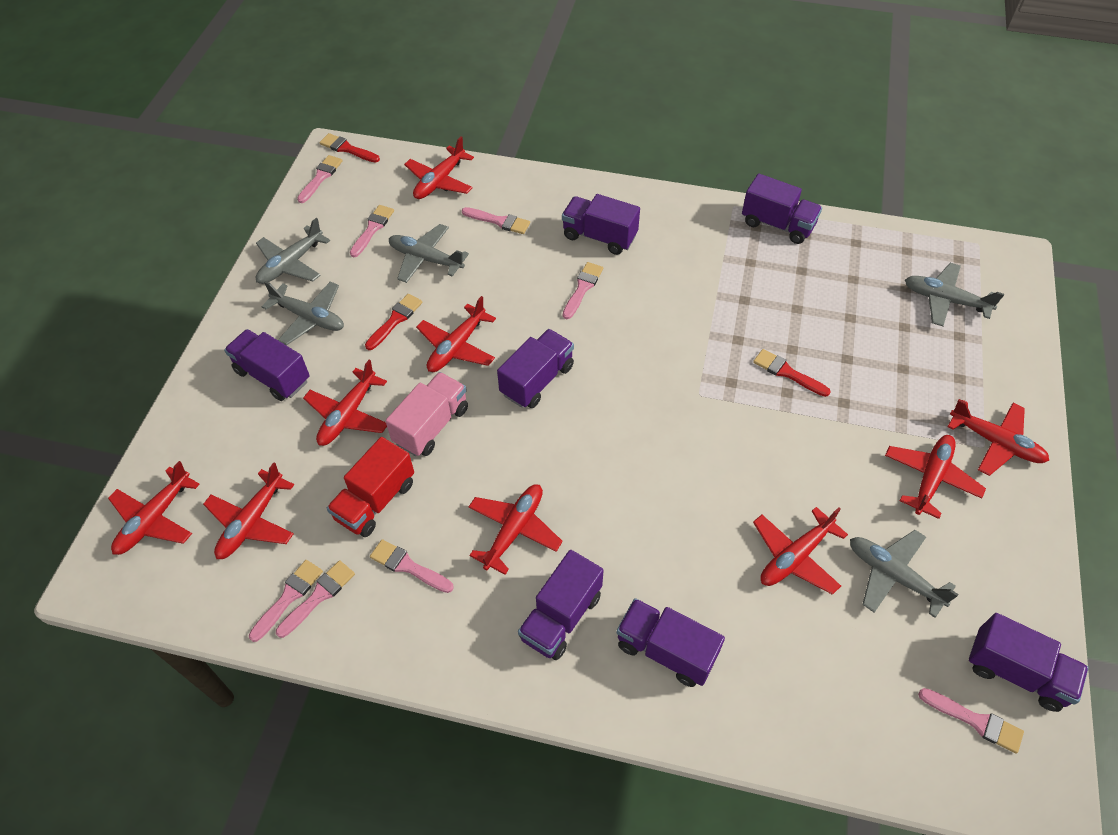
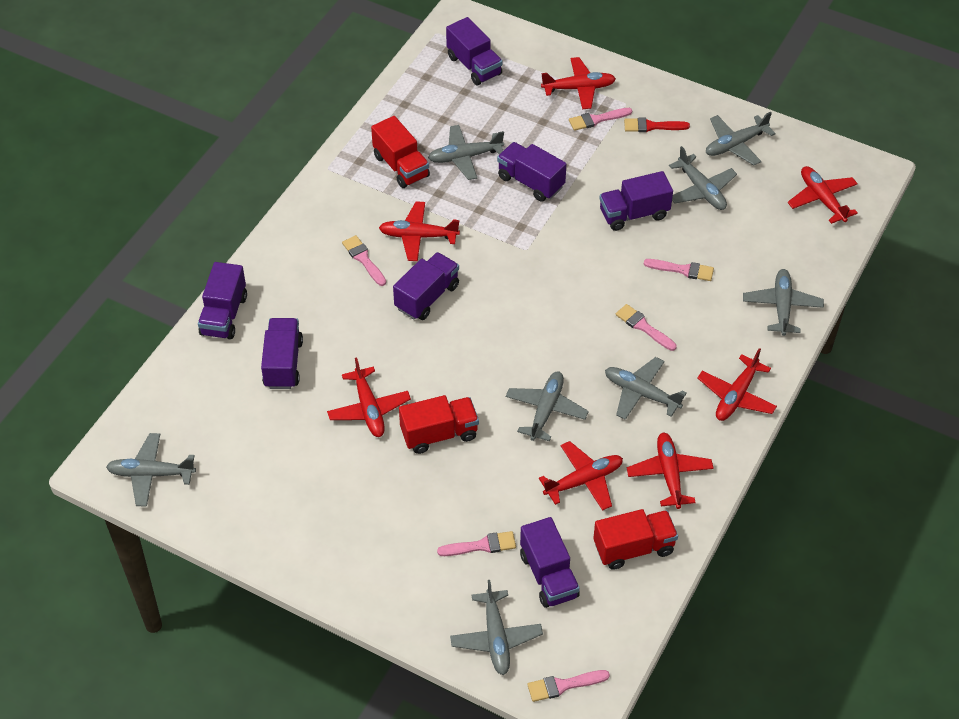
grey plane: 5 -> 8
pink brush: 8 -> 6
pink truck: 1 -> 0
red brush: 3 -> 1
red plane: 9 -> 7
red truck: 1 -> 3

